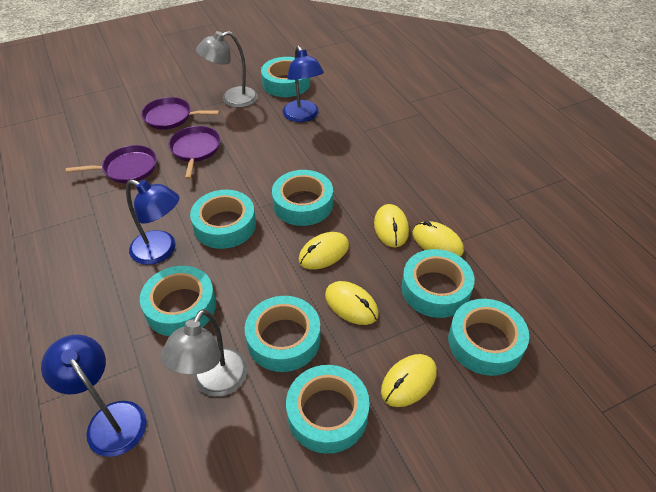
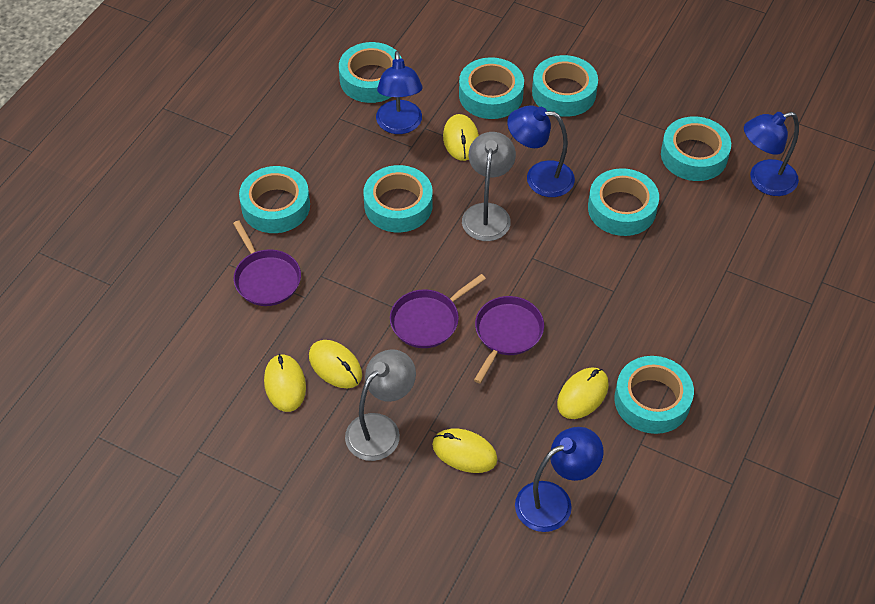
blue lamp: 3 -> 4

